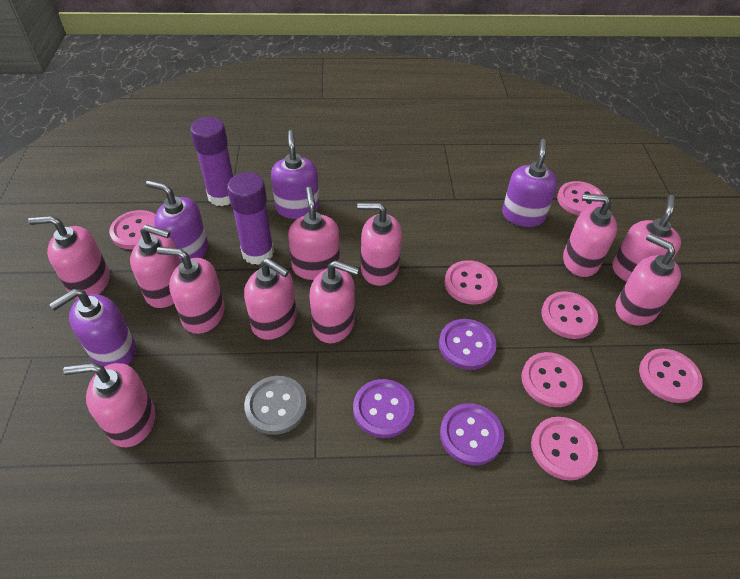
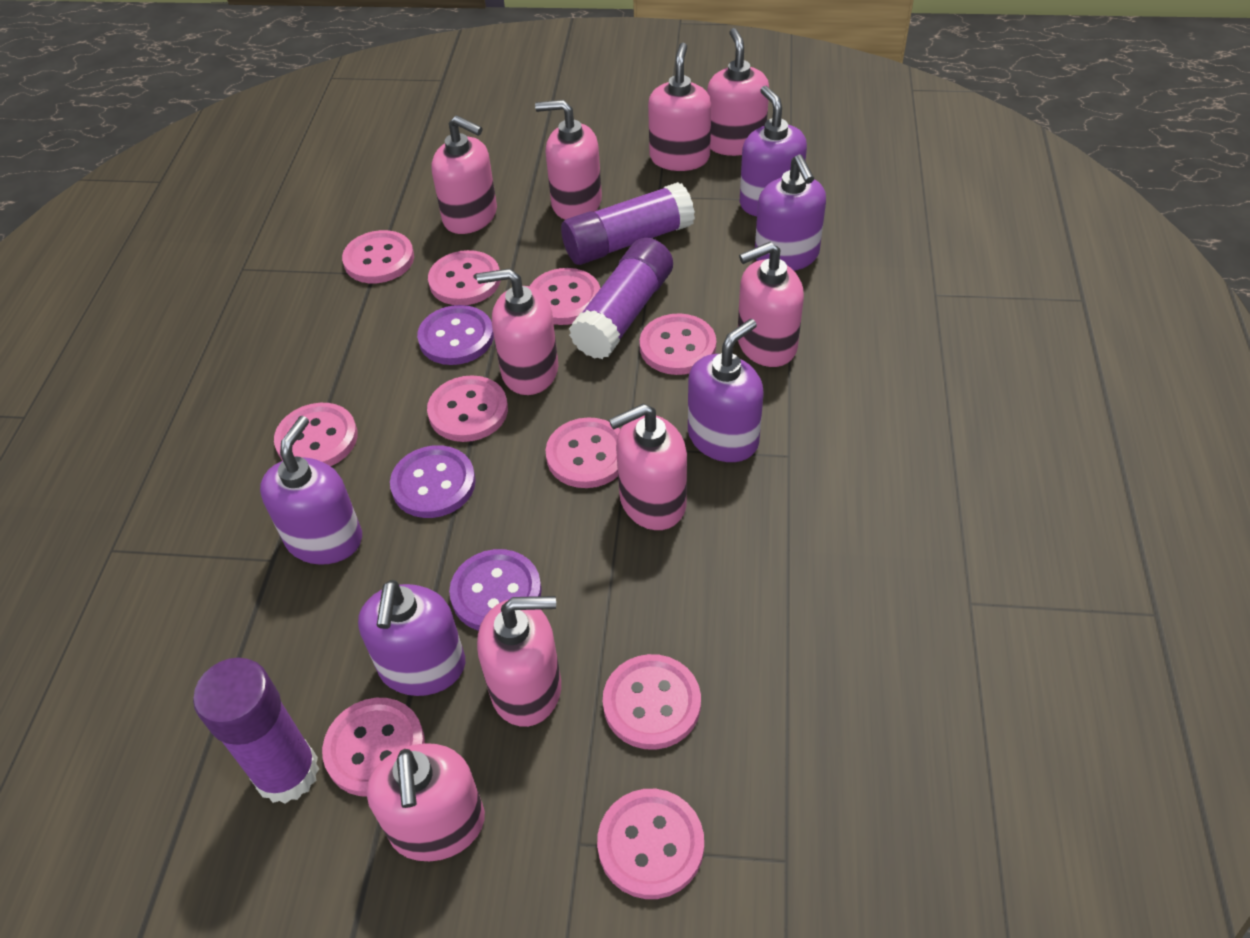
grey button: 1 -> 0
pink button: 7 -> 10
pink soap dispenser: 11 -> 9
purple glue stick: 2 -> 3
purple soap dispenser: 4 -> 5

